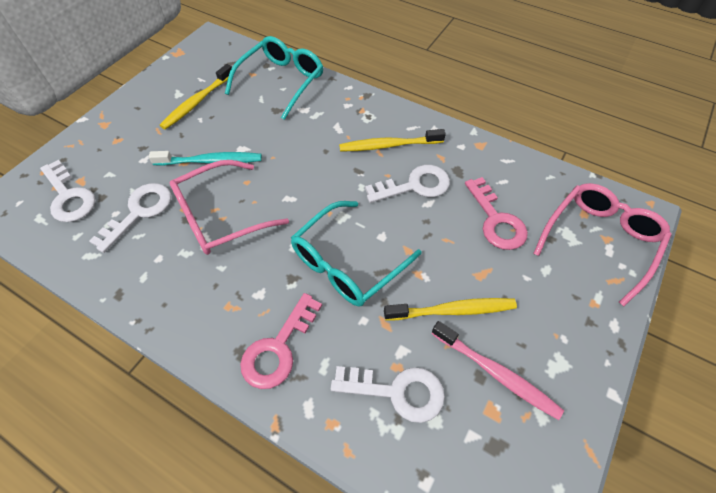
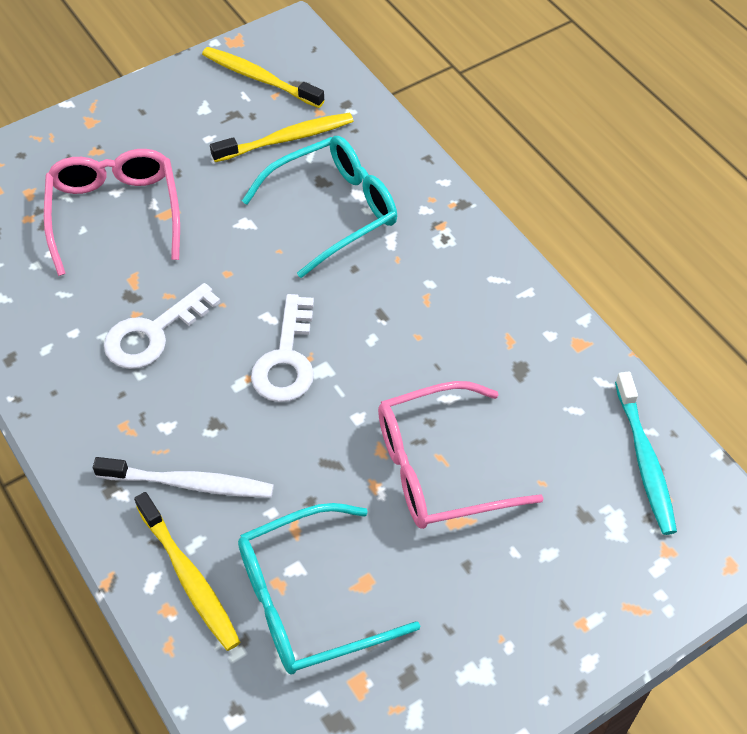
pink key: 2 -> 0
pink toothbrush: 1 -> 0
white key: 4 -> 2
white toothbrush: 0 -> 1

